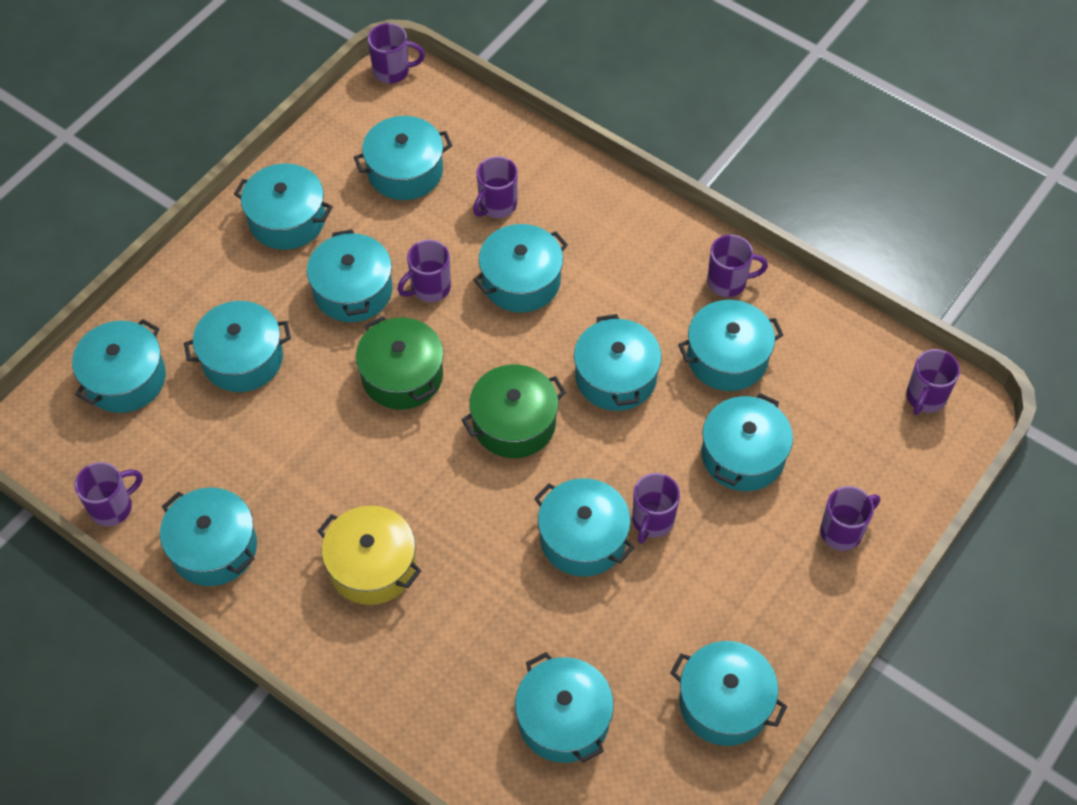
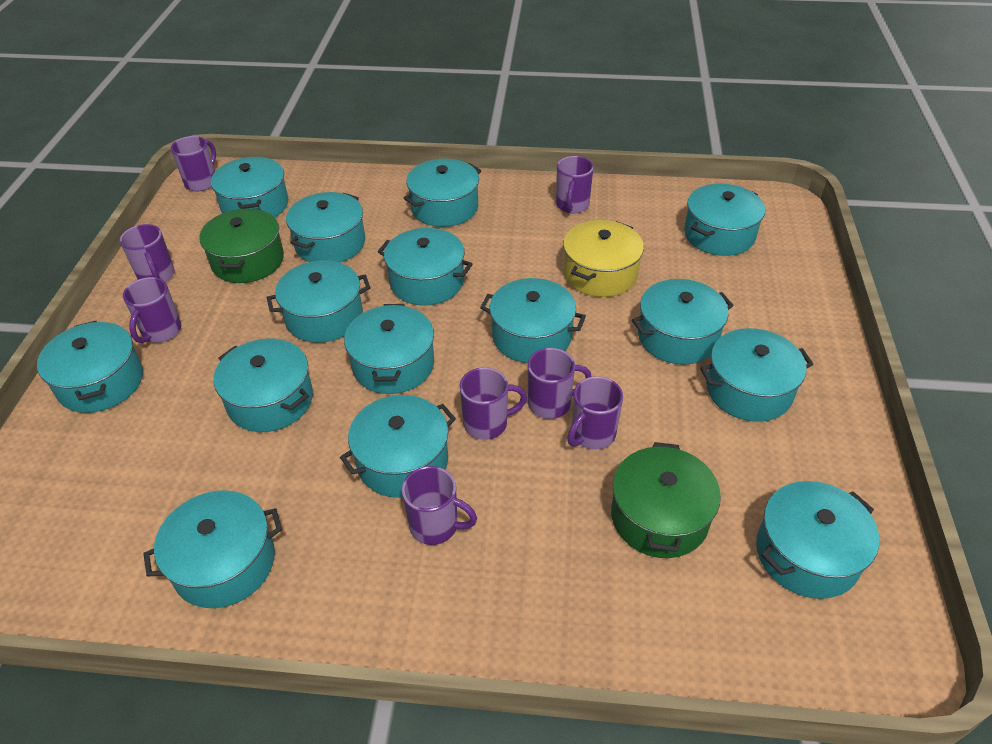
turquoise pot: 13 -> 15

